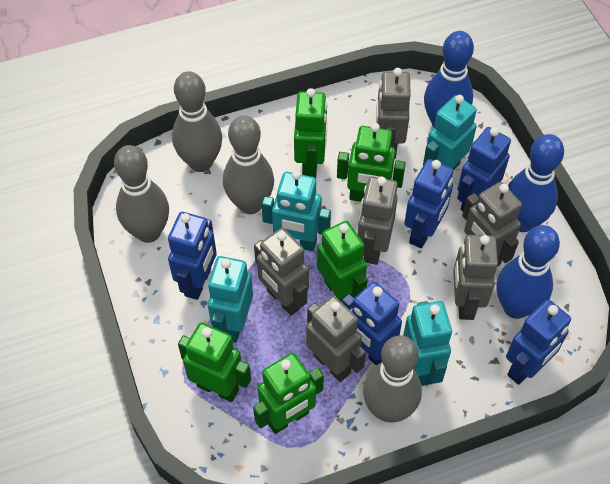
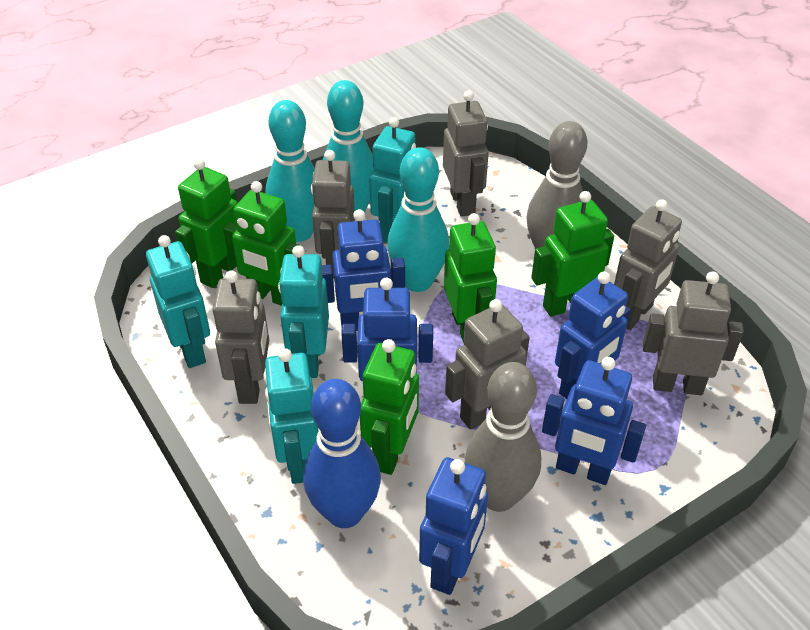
blue bowling pin: 3 -> 1
grey bowling pin: 4 -> 2
turquoise bowling pin: 0 -> 3

